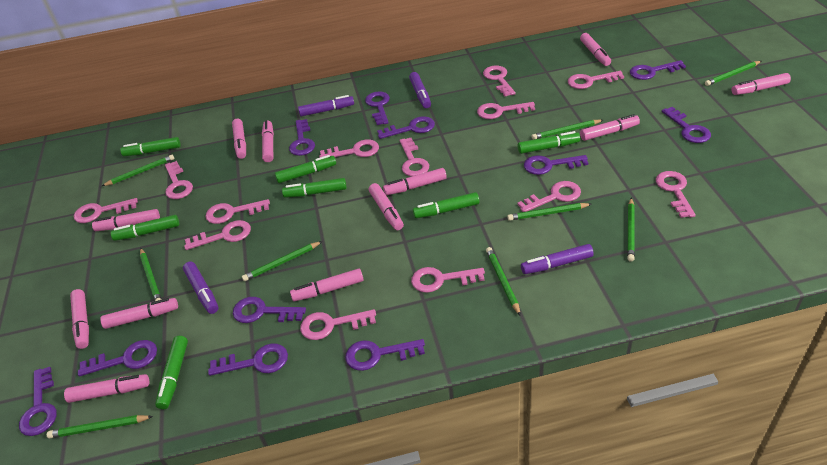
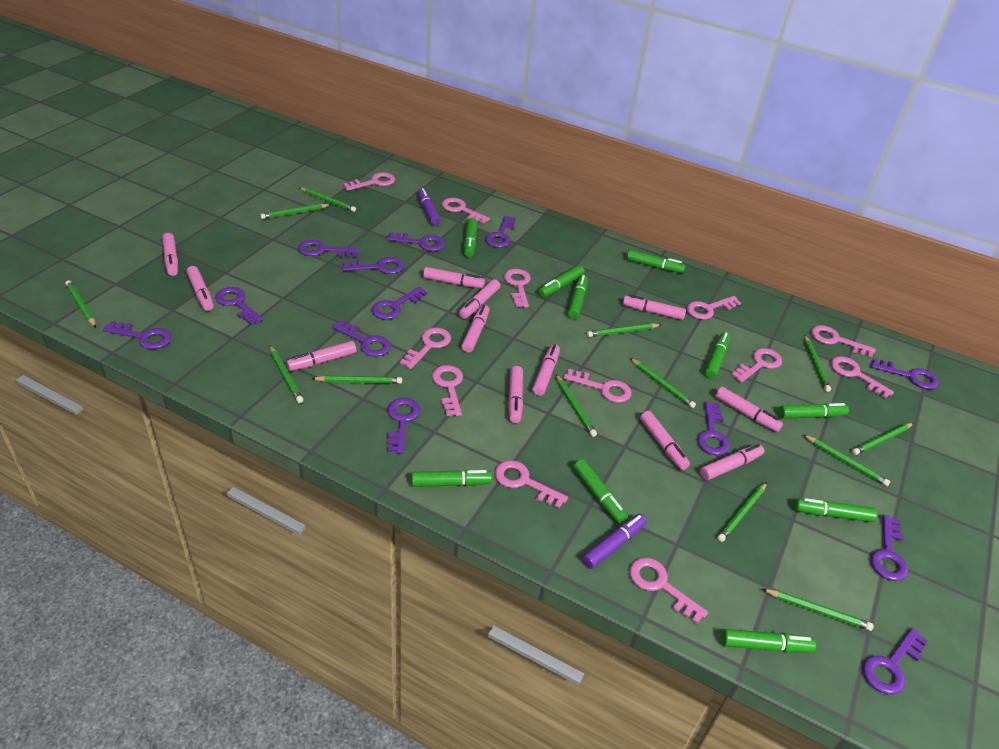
green marker: 7 -> 10
green pencil: 9 -> 13
pink key: 13 -> 12
purple key: 11 -> 13
purple marker: 4 -> 2

